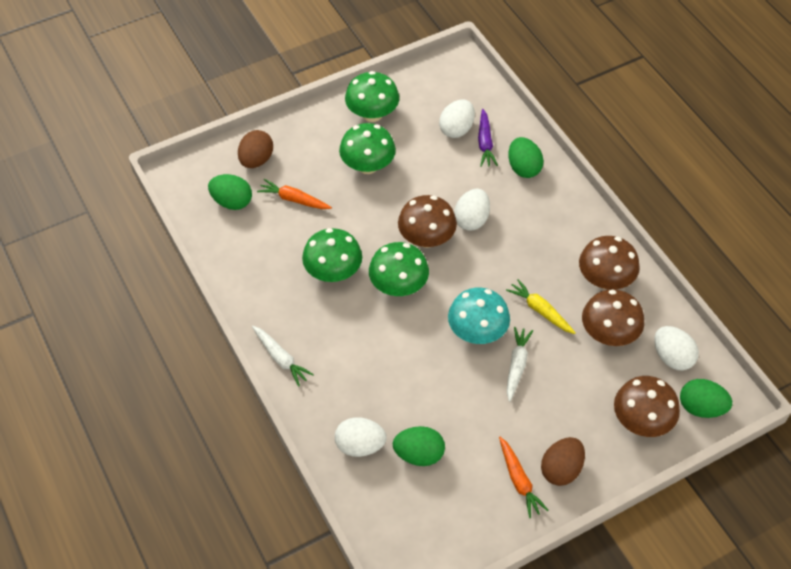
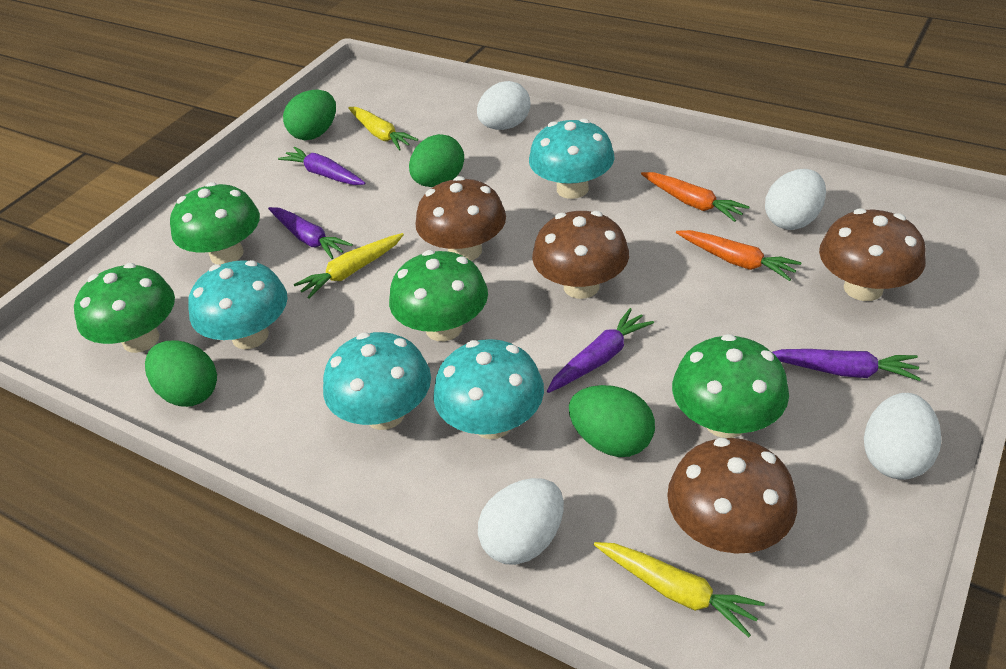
brown egg: 2 -> 0
purple carrot: 1 -> 4
turquoise mushroom: 1 -> 4
white carrot: 2 -> 0
yellow carrot: 1 -> 3

